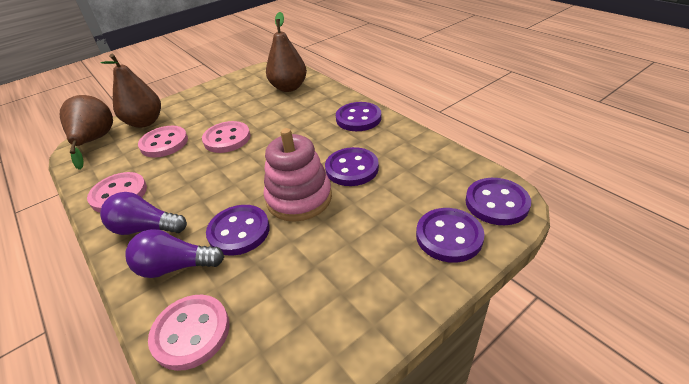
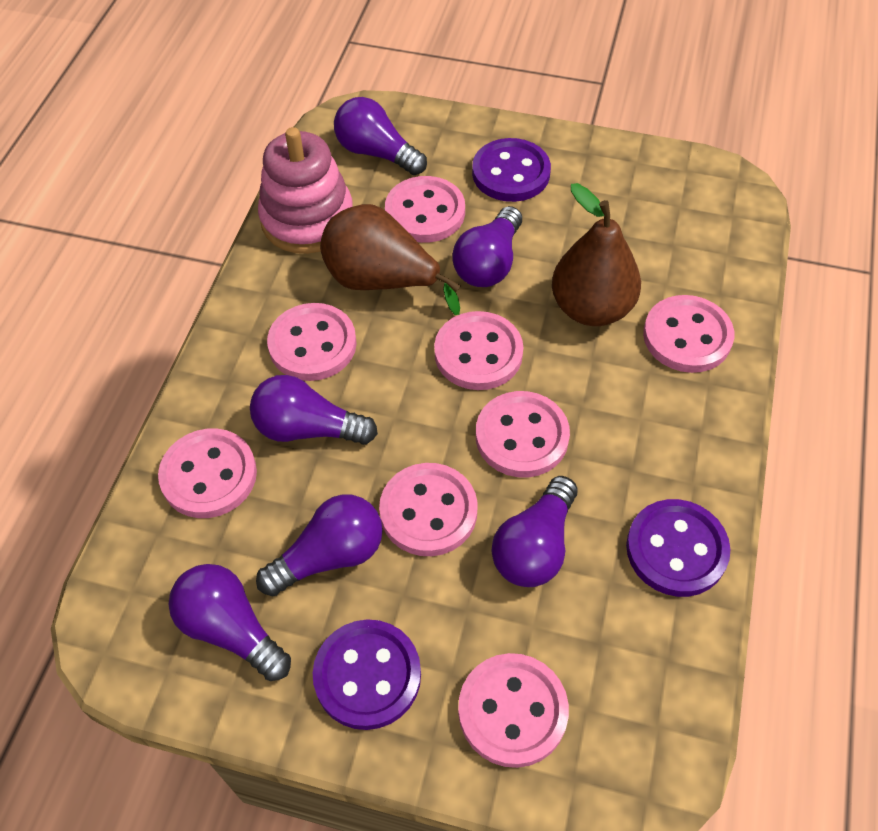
brown pear: 3 -> 2
pink button: 4 -> 8
purple button: 5 -> 3
purple light bulb: 2 -> 6

